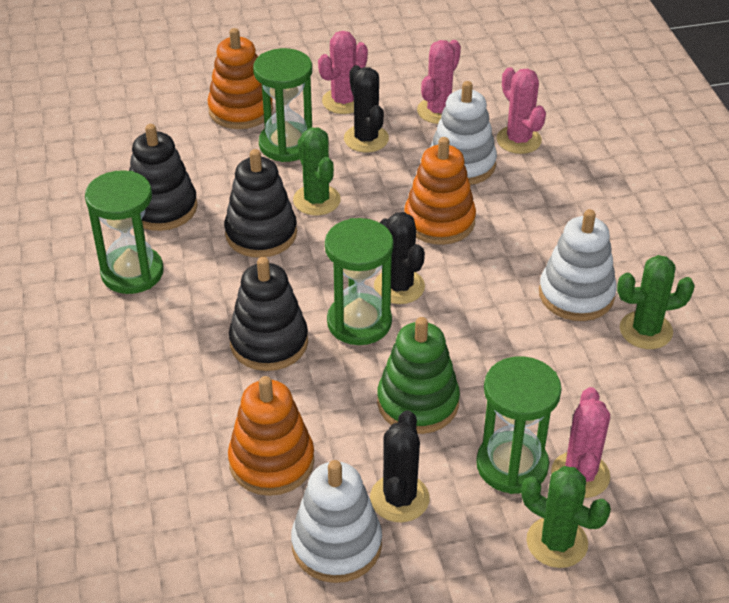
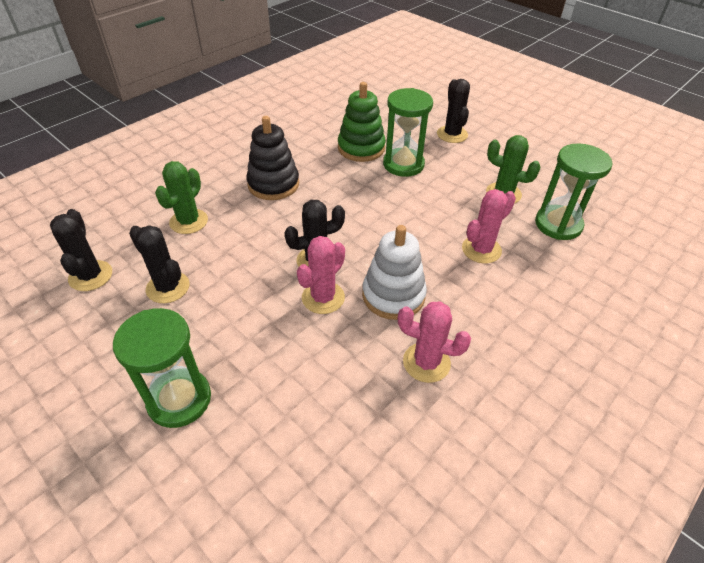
black cactus: 3 -> 4
black stacking toy: 3 -> 1
green cactus: 3 -> 2
green hourglass: 4 -> 3
orange stacking toy: 3 -> 0
pink cactus: 4 -> 3
white stacking toy: 3 -> 1

